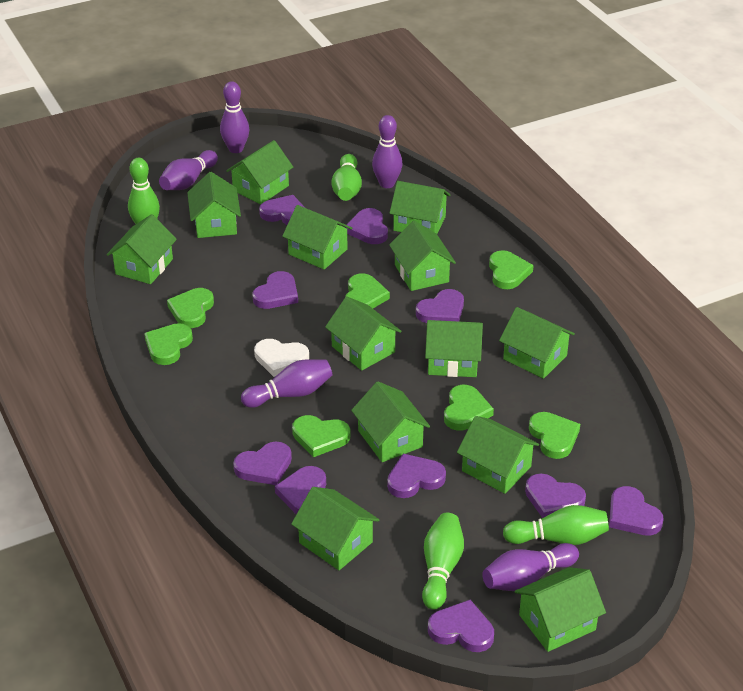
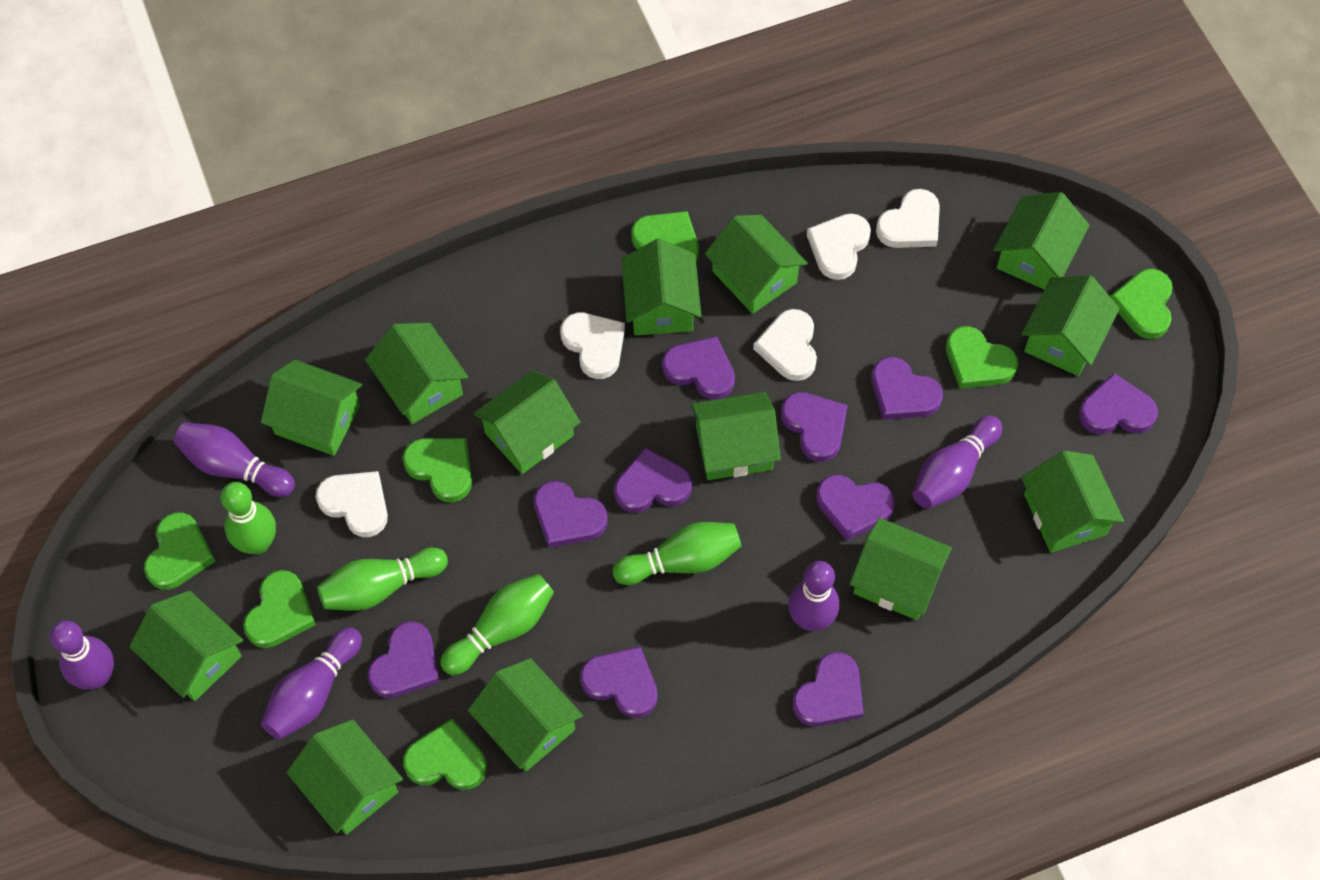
white heart: 1 -> 5

